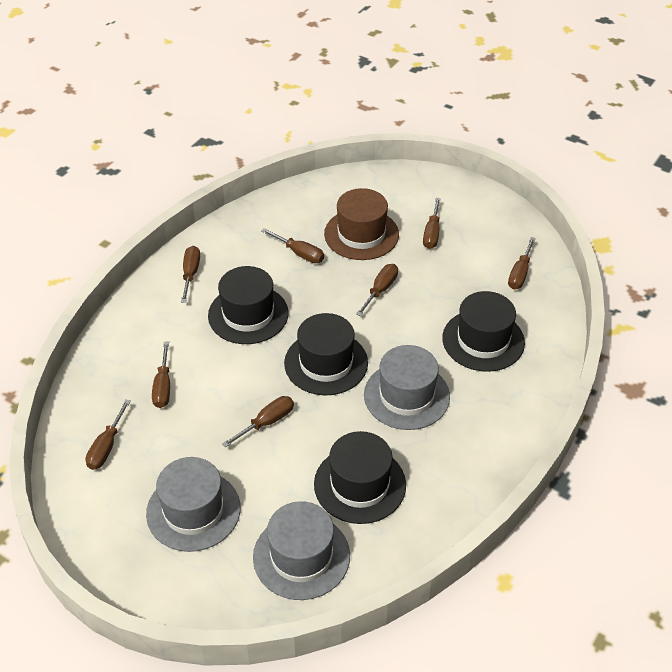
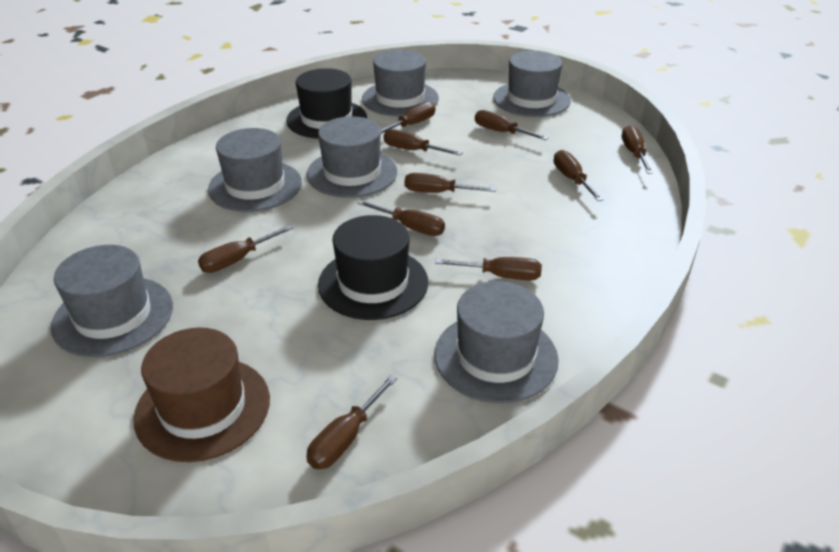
black hat: 4 -> 2
brown screwdriver: 8 -> 10
grey hat: 3 -> 6

